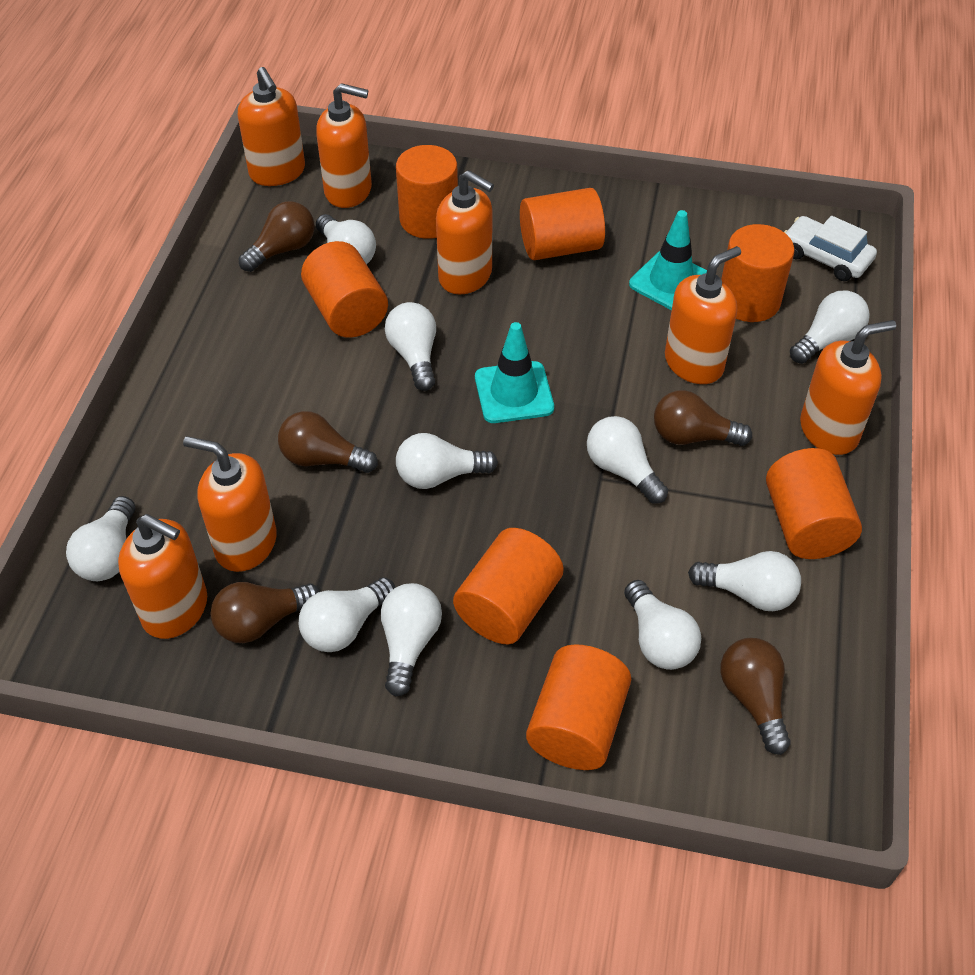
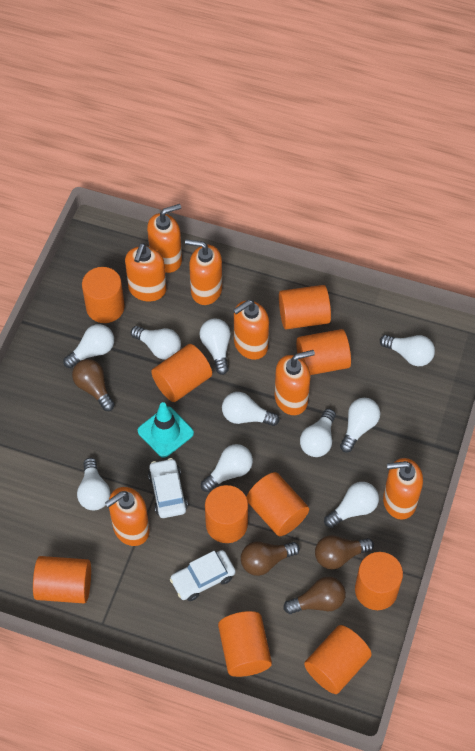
brown light bulb: 5 -> 4
orange cylinder: 7 -> 10
turquoise traffic cone: 2 -> 1
white car: 1 -> 2

